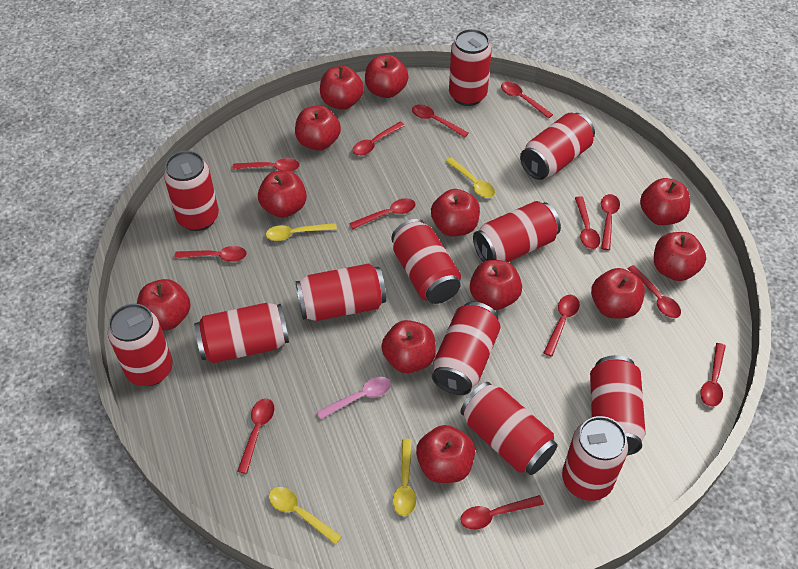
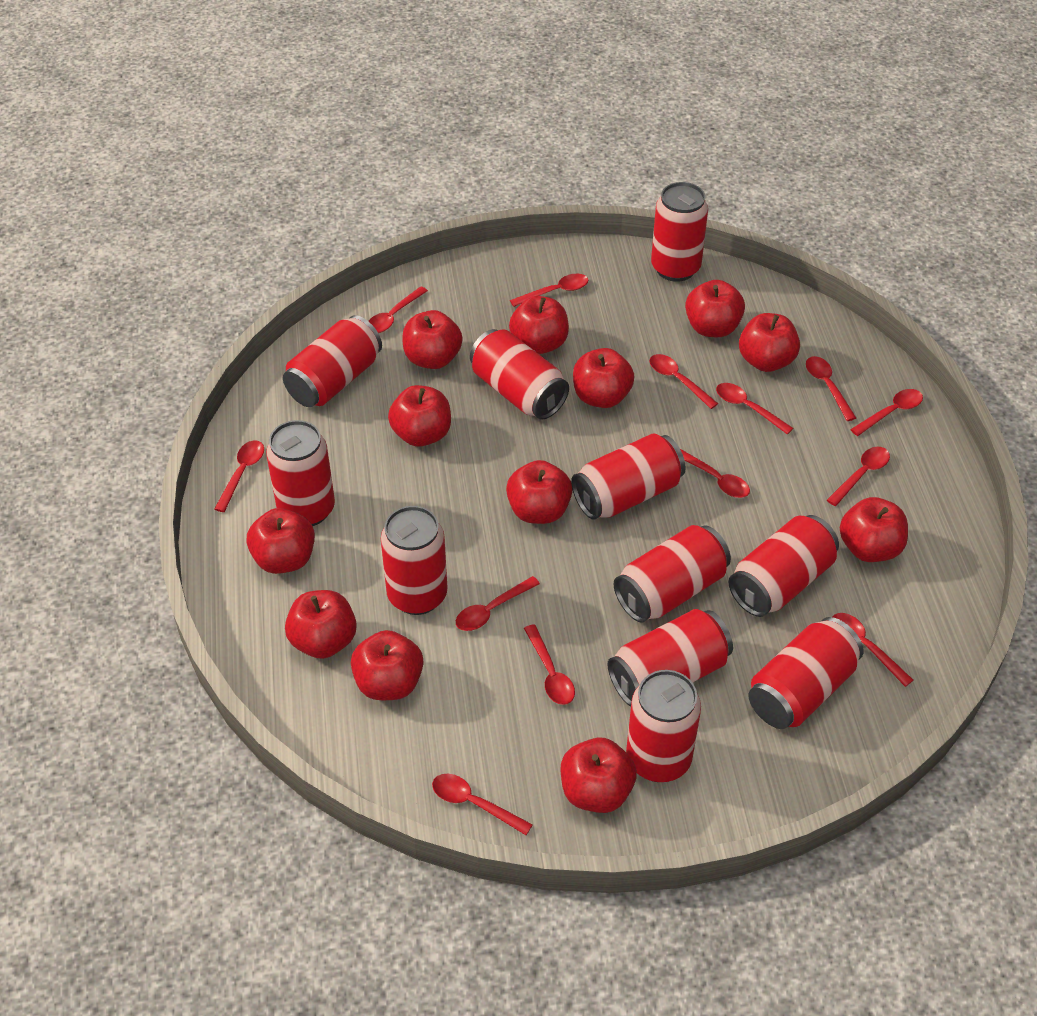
pink spoon: 1 -> 0
red can: 12 -> 11
yellow spoon: 4 -> 0

